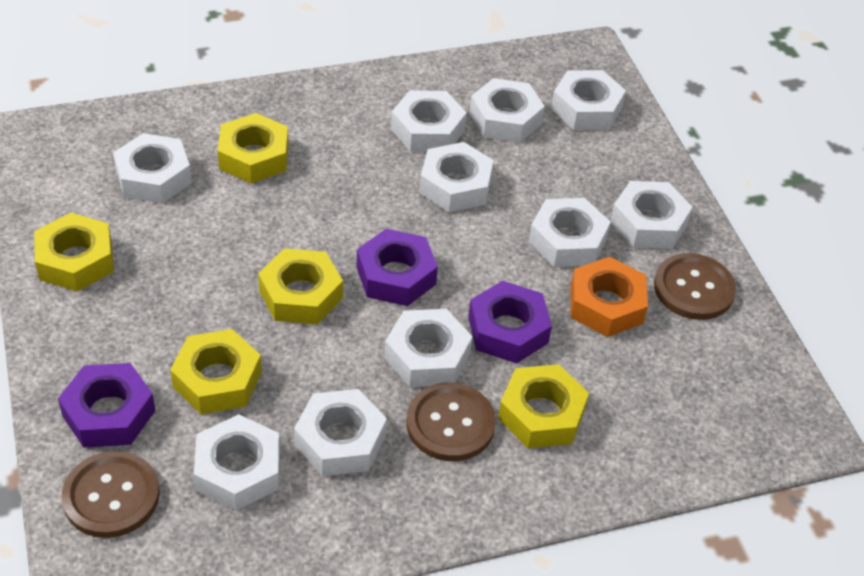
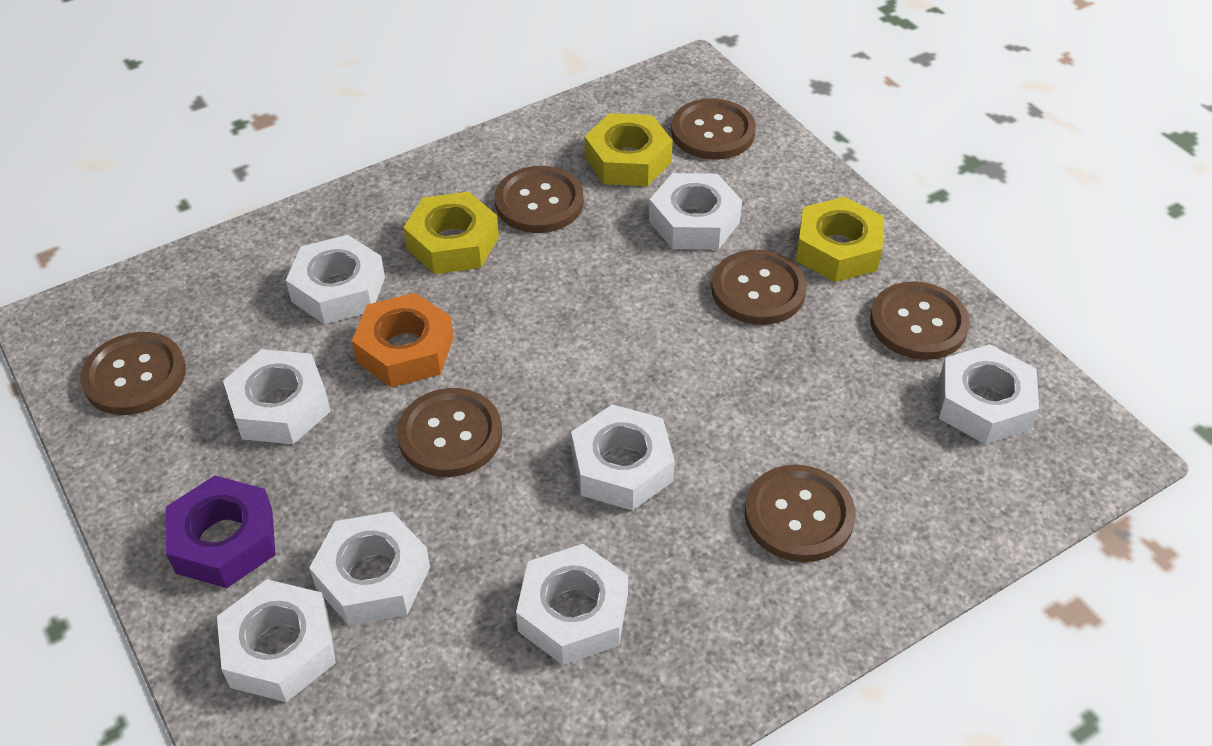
brown button: 3 -> 7
purple nut: 3 -> 1
white nut: 10 -> 8
yellow nut: 5 -> 3

